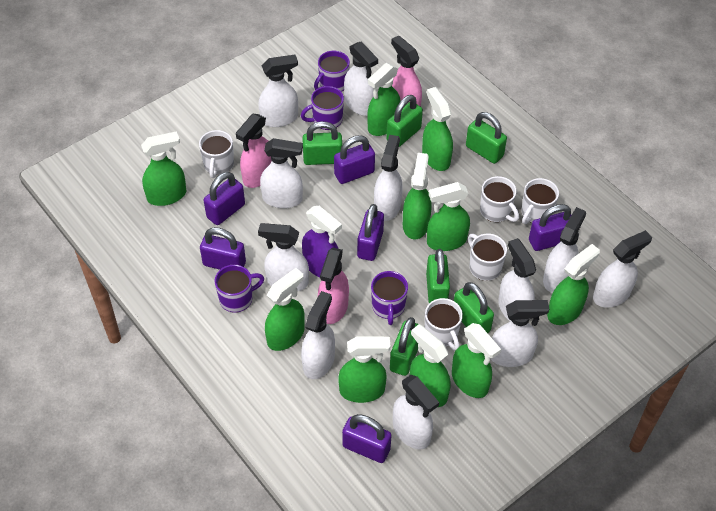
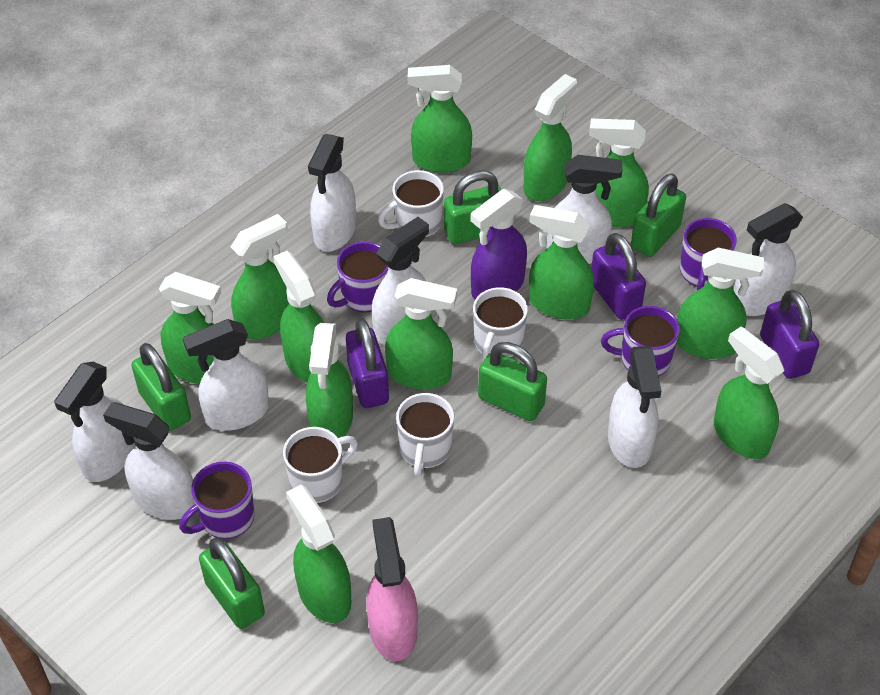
green padlock: 6 -> 5
green spray bottle: 10 -> 12
pink spray bottle: 3 -> 1
purple padlock: 6 -> 3
white mug: 5 -> 4
white spray bottle: 11 -> 8

